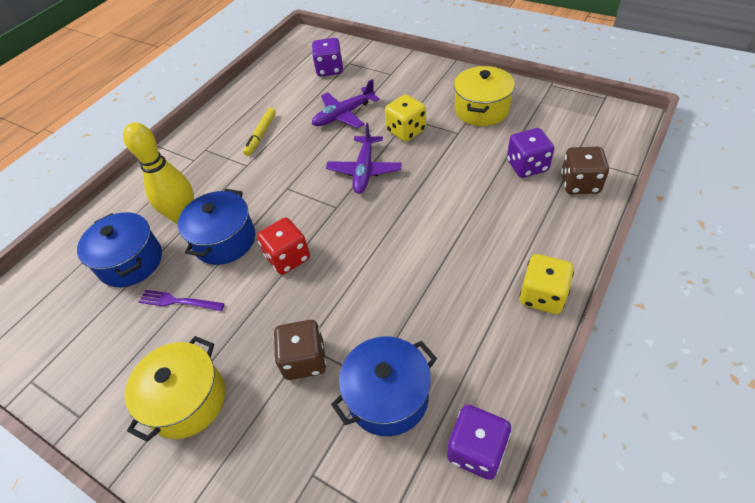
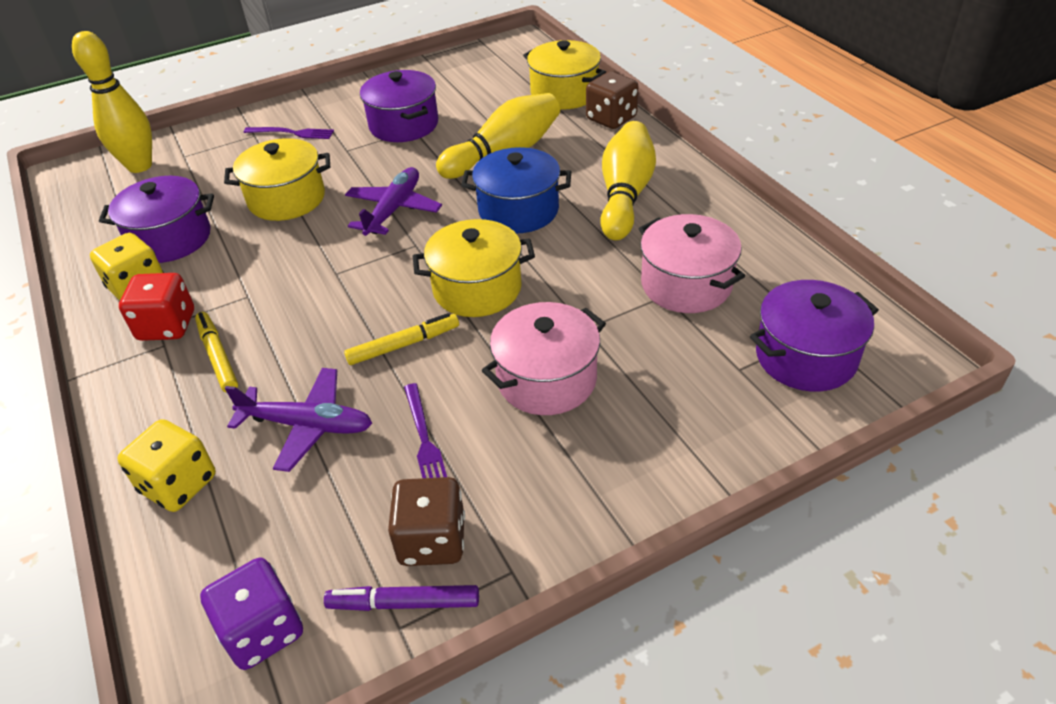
blue pot: 3 -> 1
pink pot: 0 -> 2
purple dice: 3 -> 1
purple fork: 1 -> 2
purple marker: 0 -> 1
purple pot: 0 -> 3
yellow bowling pin: 1 -> 3
yellow marker: 1 -> 2
yellow pot: 2 -> 3

